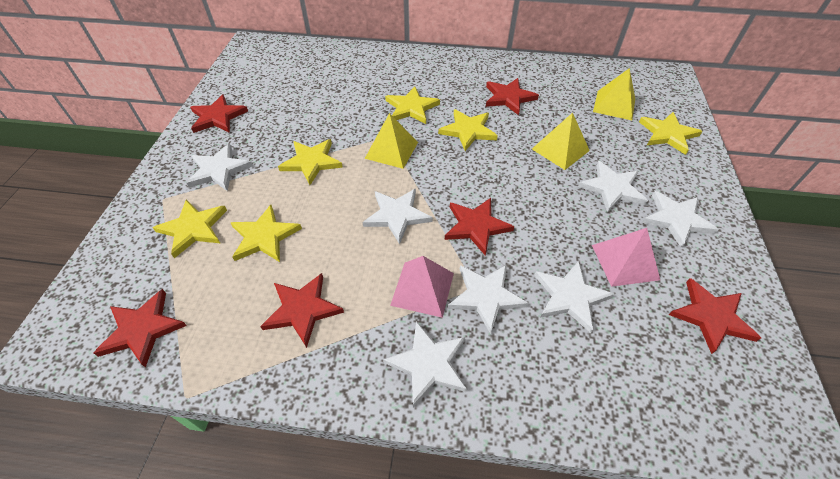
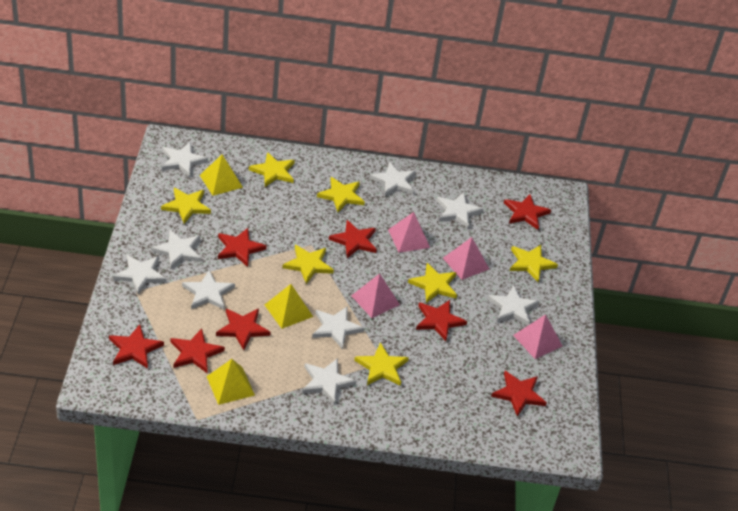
pink pyramid: 2 -> 4
red star: 6 -> 8
white star: 7 -> 9
yellow star: 6 -> 7

